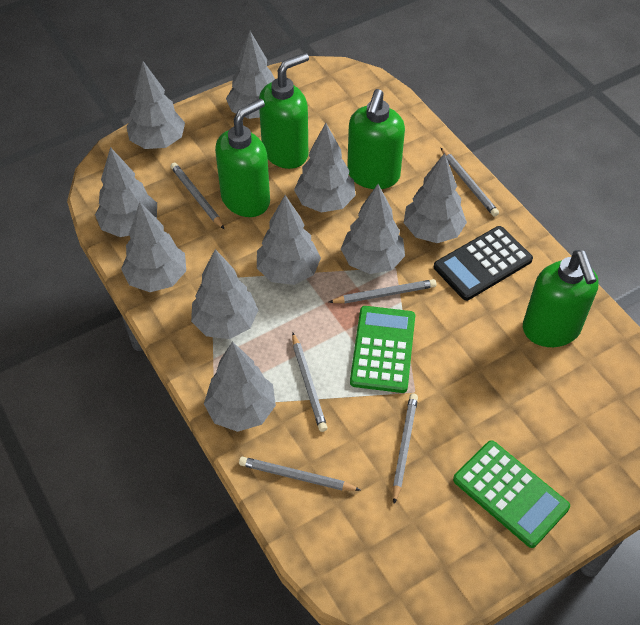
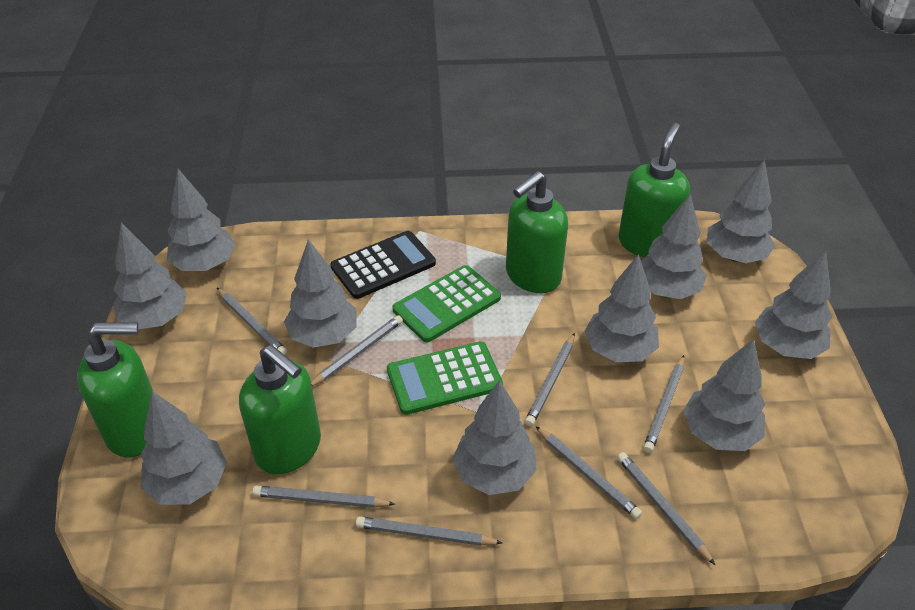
grey pencil: 6 -> 8

